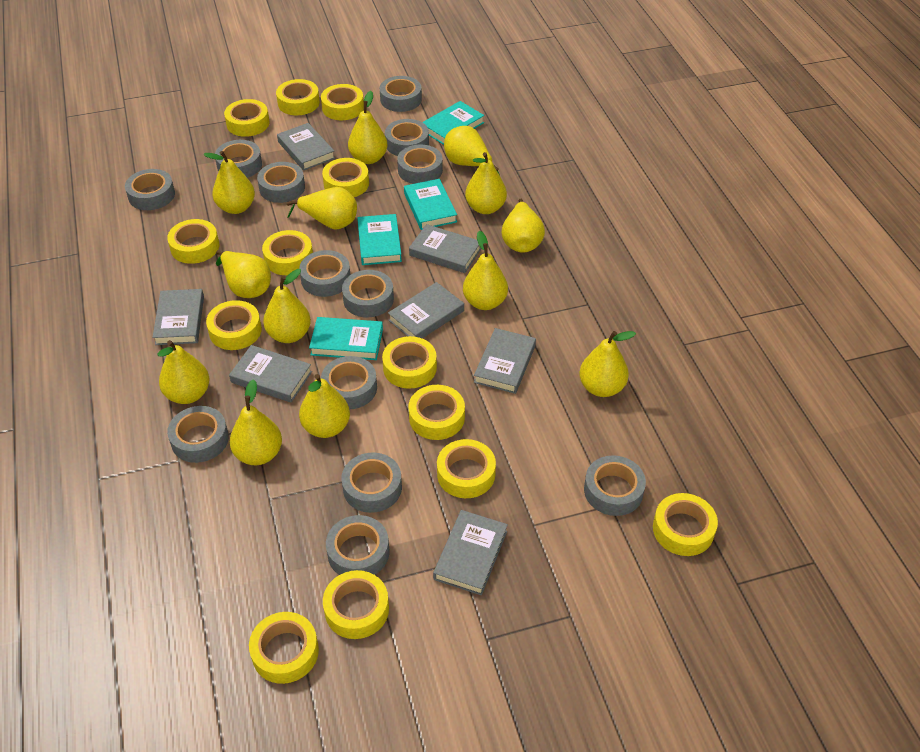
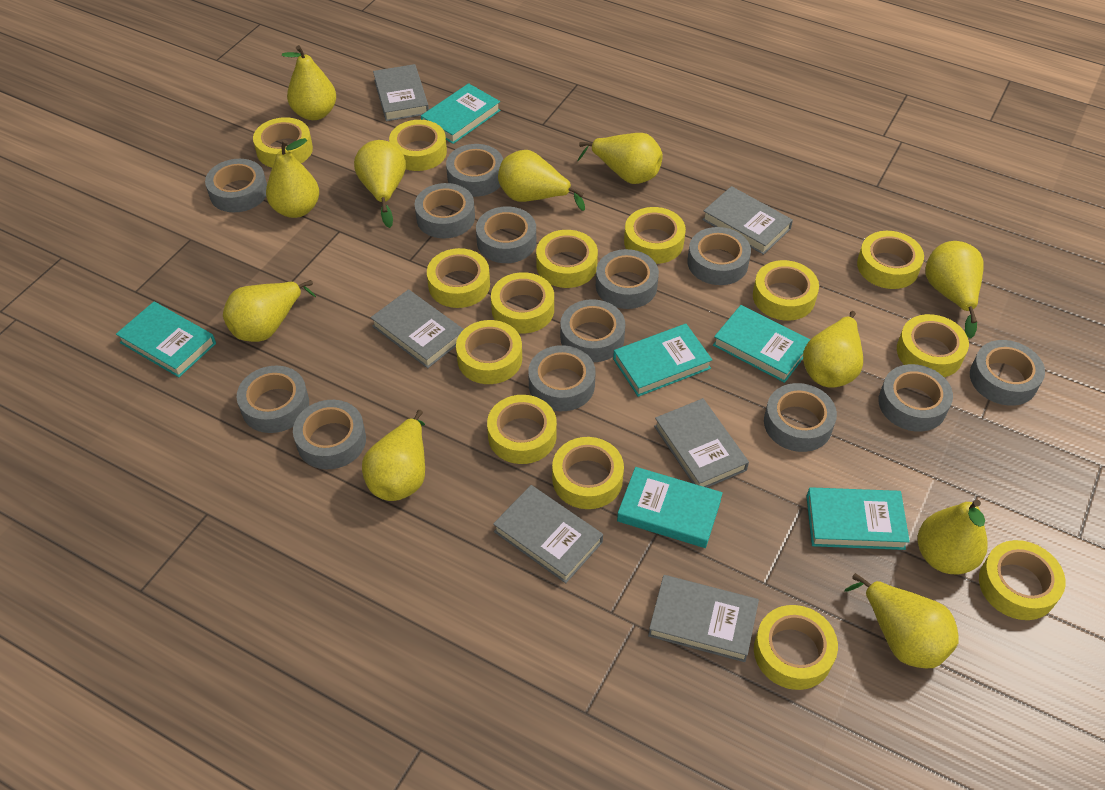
grey book: 7 -> 6
turquoise book: 4 -> 6
yellow pear: 13 -> 11
yellow tape: 13 -> 14

